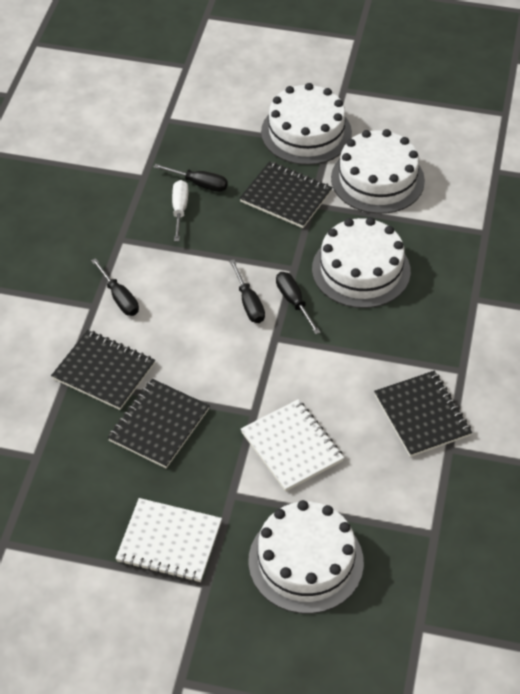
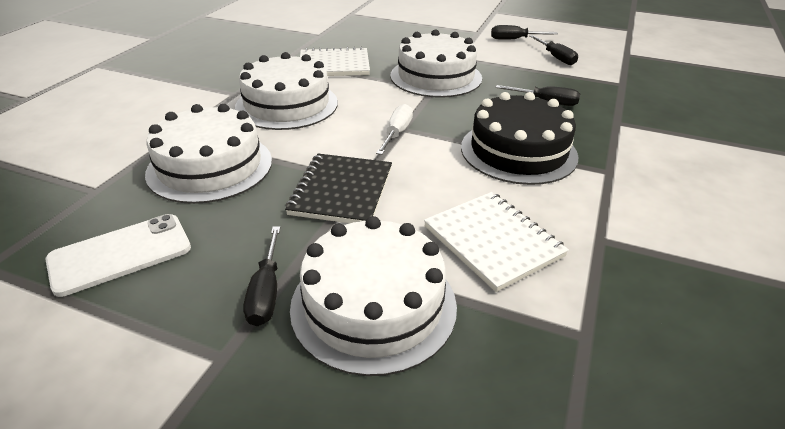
black cake: 0 -> 1
black notebook: 4 -> 1
white phone: 0 -> 1

